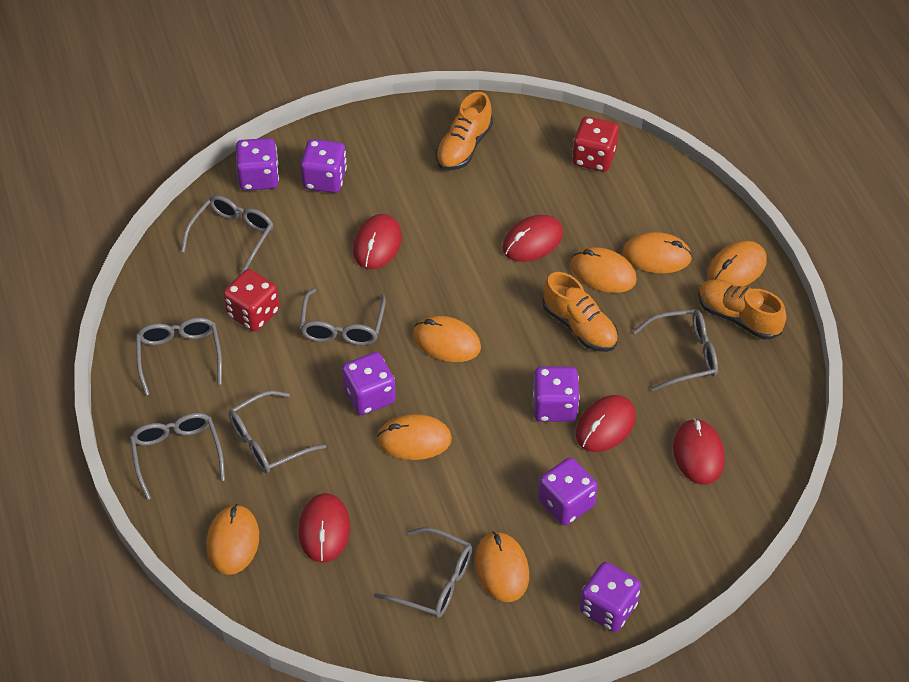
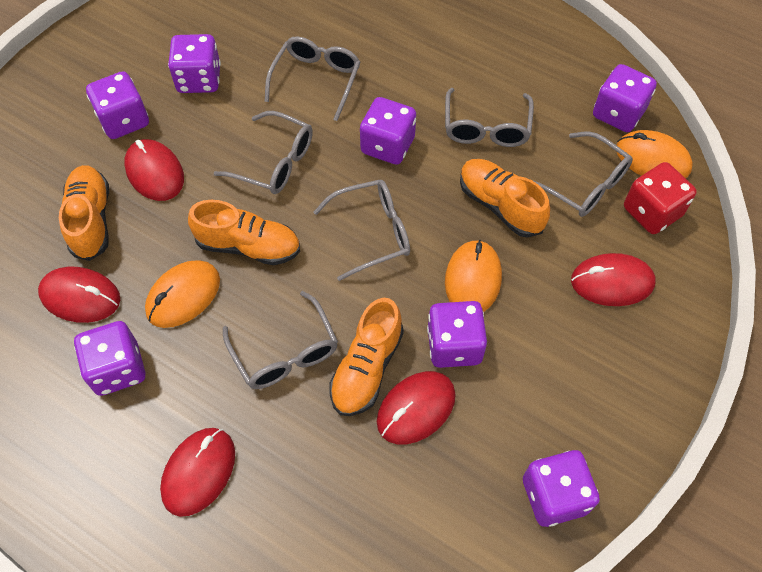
grey glasses: 7 -> 6
orange mouse: 7 -> 3
orange shoe: 3 -> 4
purple dice: 6 -> 7
red dice: 2 -> 1

